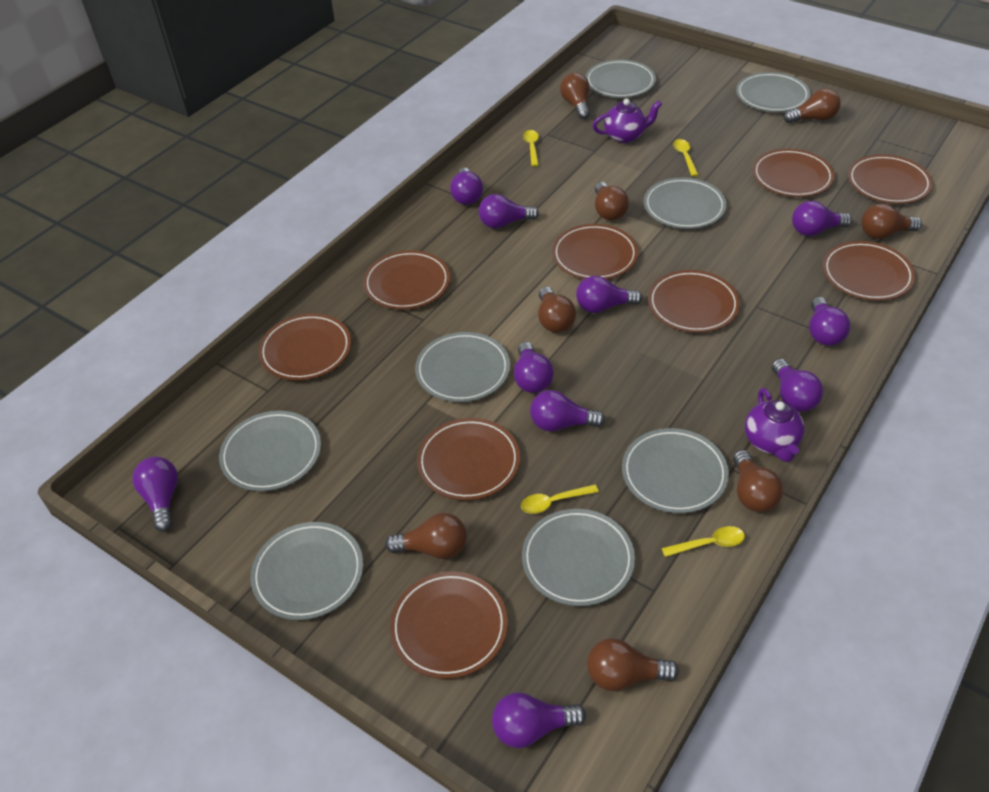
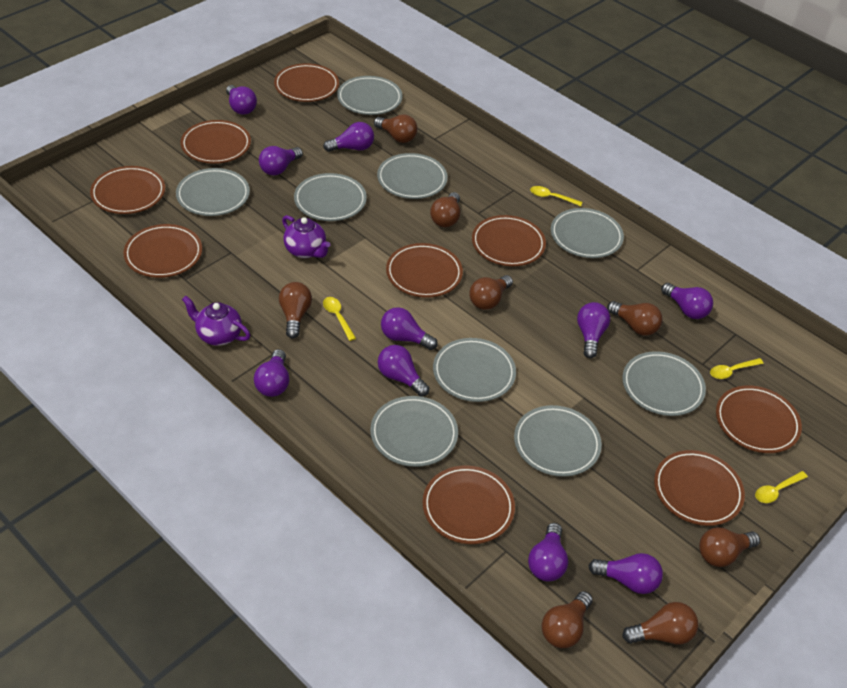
grey plate: 8 -> 9

